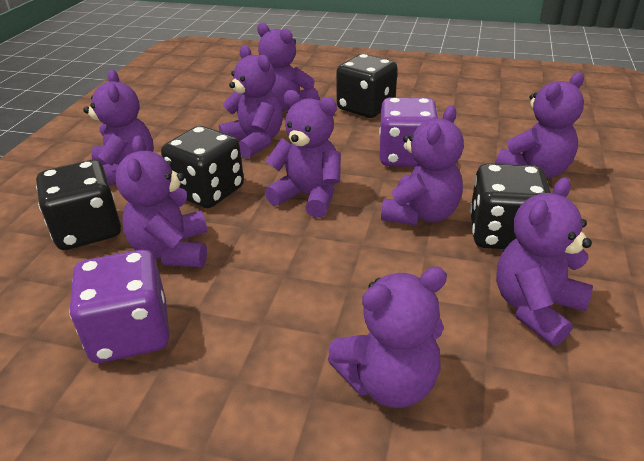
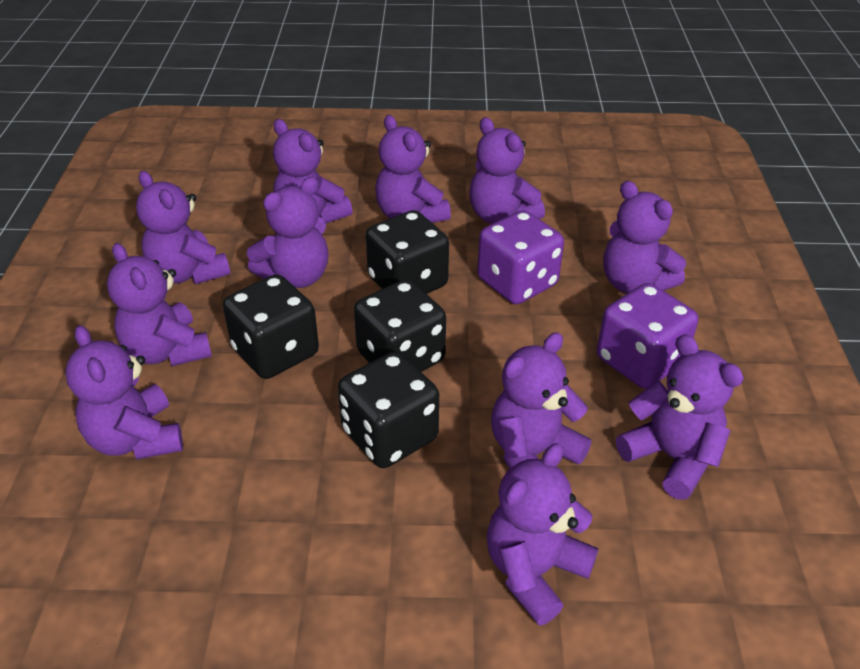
purple teddy bear: 9 -> 11

